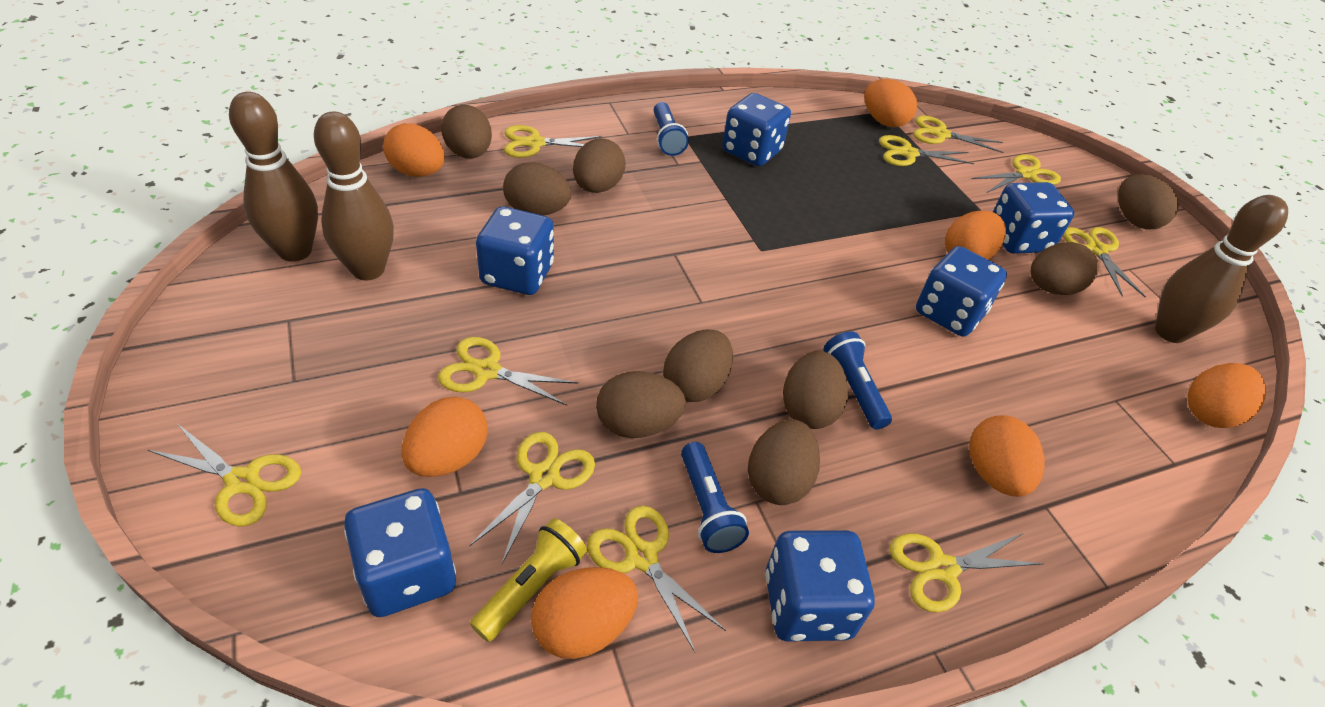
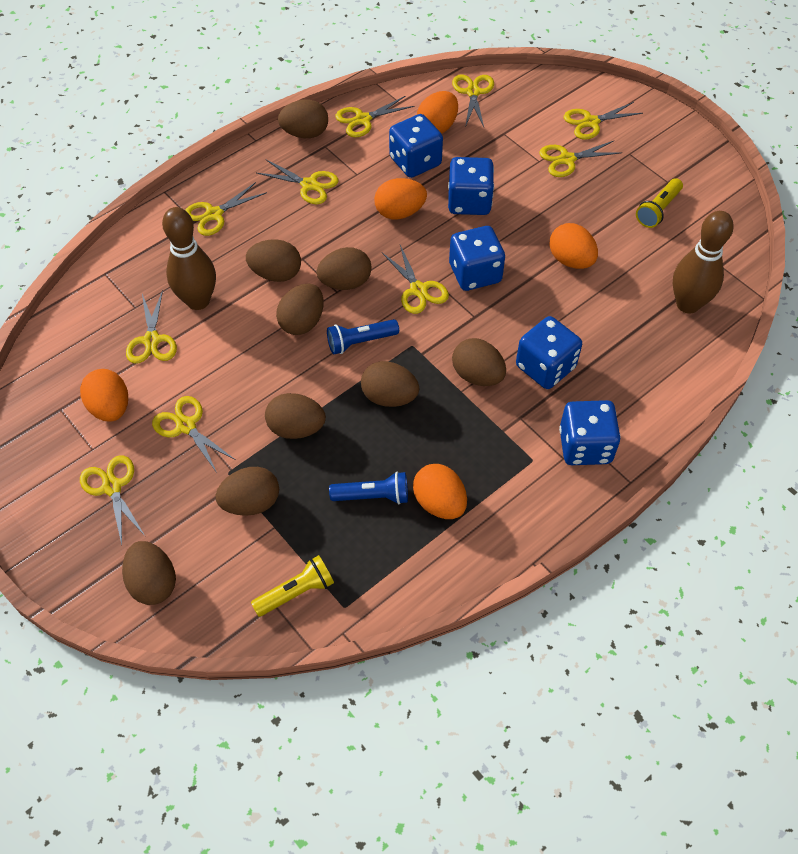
blue dice: 6 -> 5
blue flashlight: 3 -> 2
brown bowling pin: 3 -> 2
orange egg: 7 -> 5
yellow flashlight: 1 -> 2

